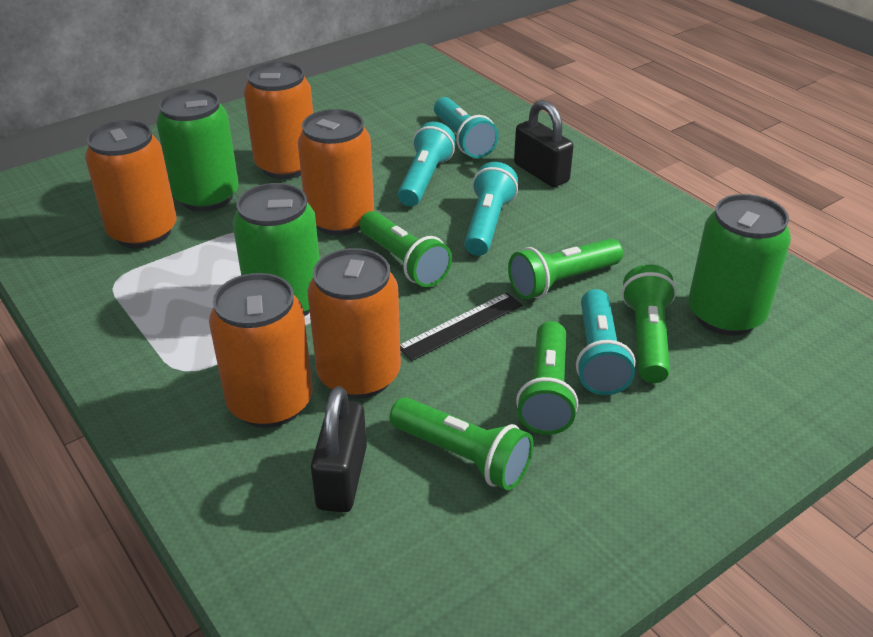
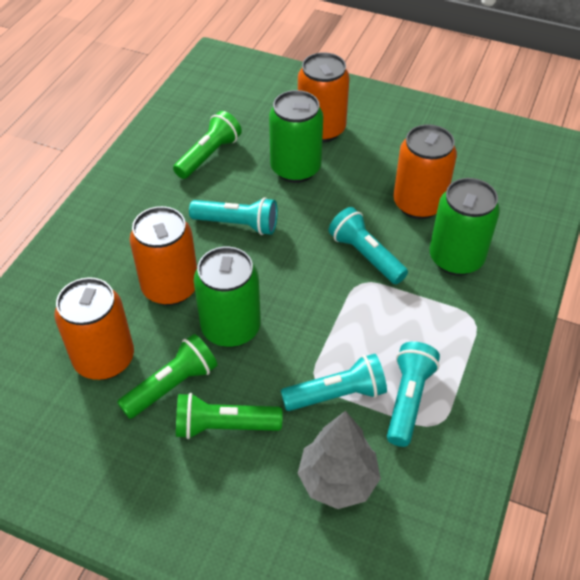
black padlock: 2 -> 0
black ruler: 1 -> 0
green flashlight: 5 -> 3
grey tree: 0 -> 1
orange can: 5 -> 4

